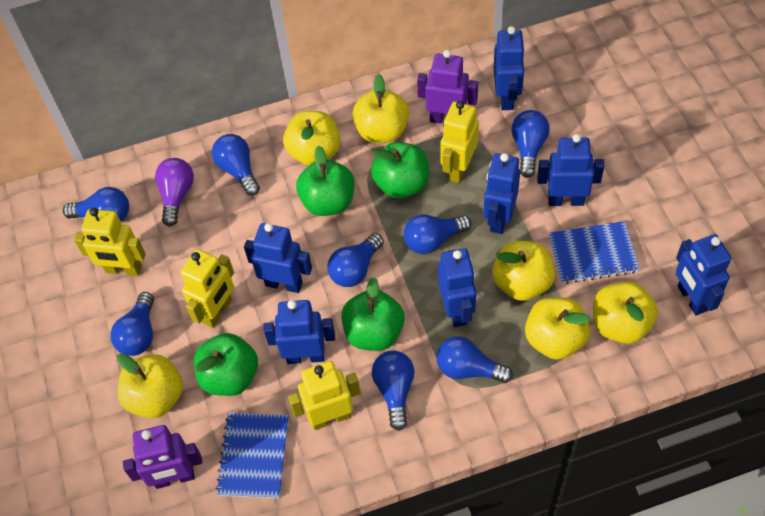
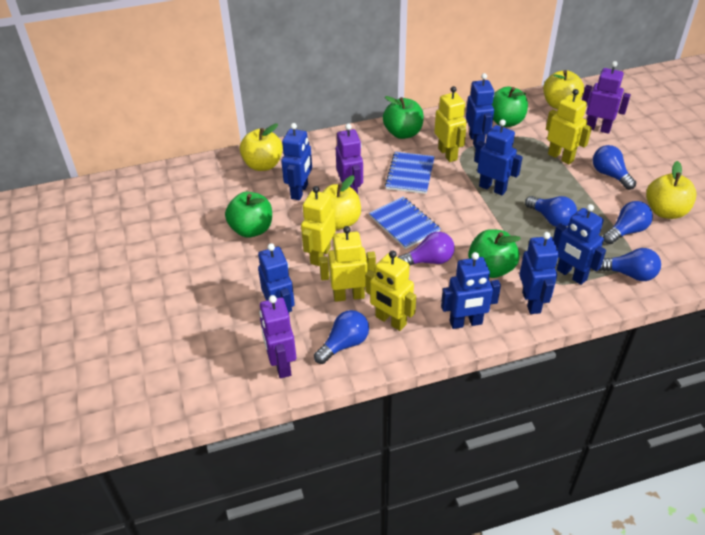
blue light bulb: 8 -> 5
purple robot: 2 -> 3
yellow apple: 6 -> 4
yellow robot: 4 -> 5

